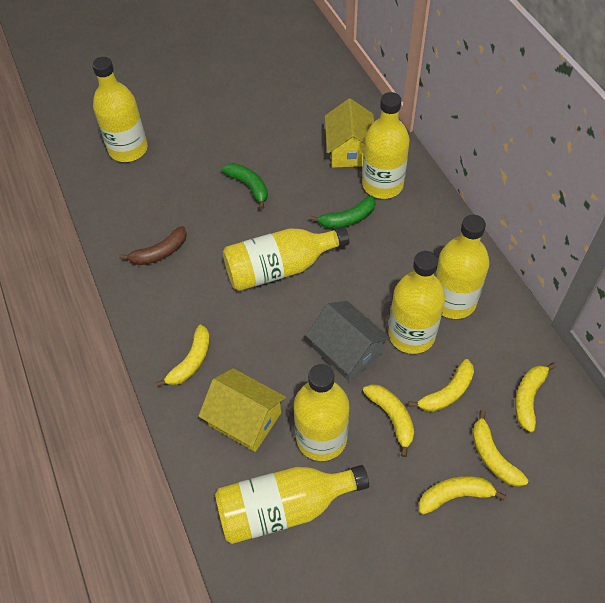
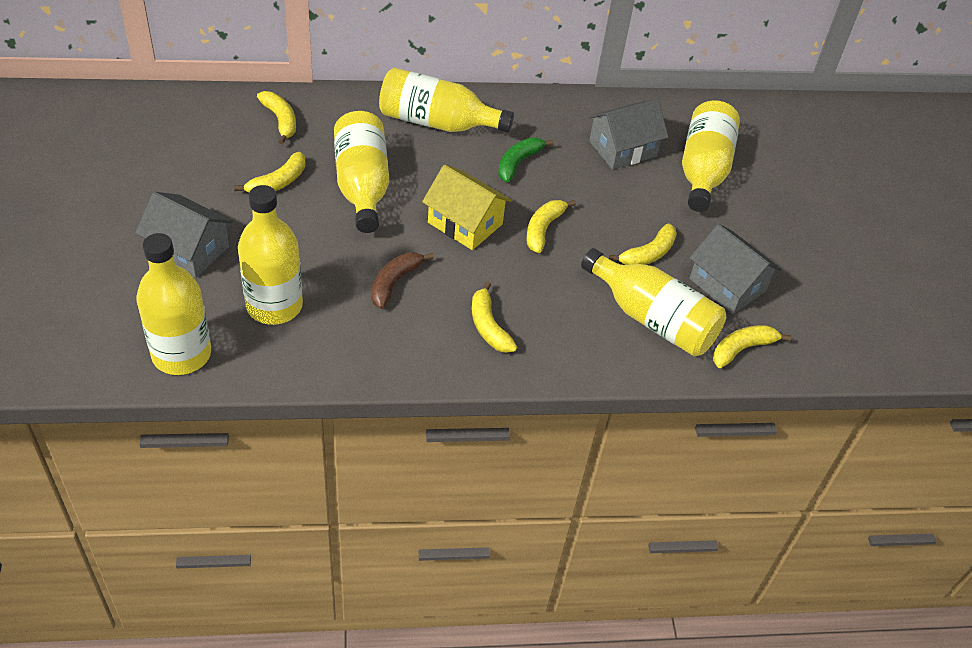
green banana: 2 -> 1
grey house: 1 -> 3
yellow bottle: 7 -> 6
yellow house: 2 -> 1

